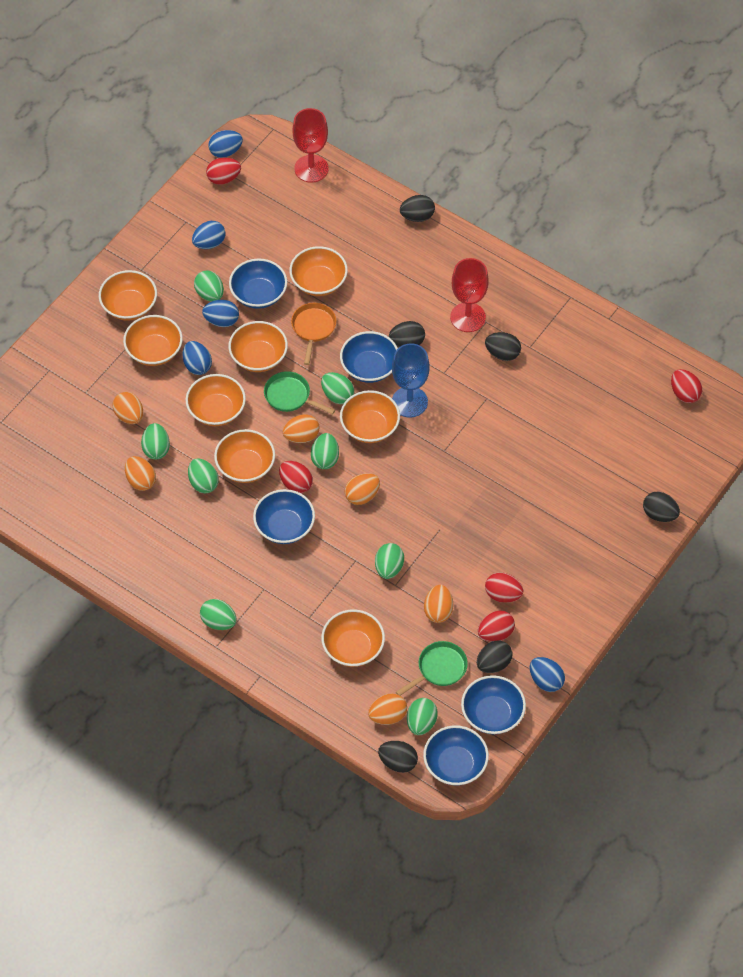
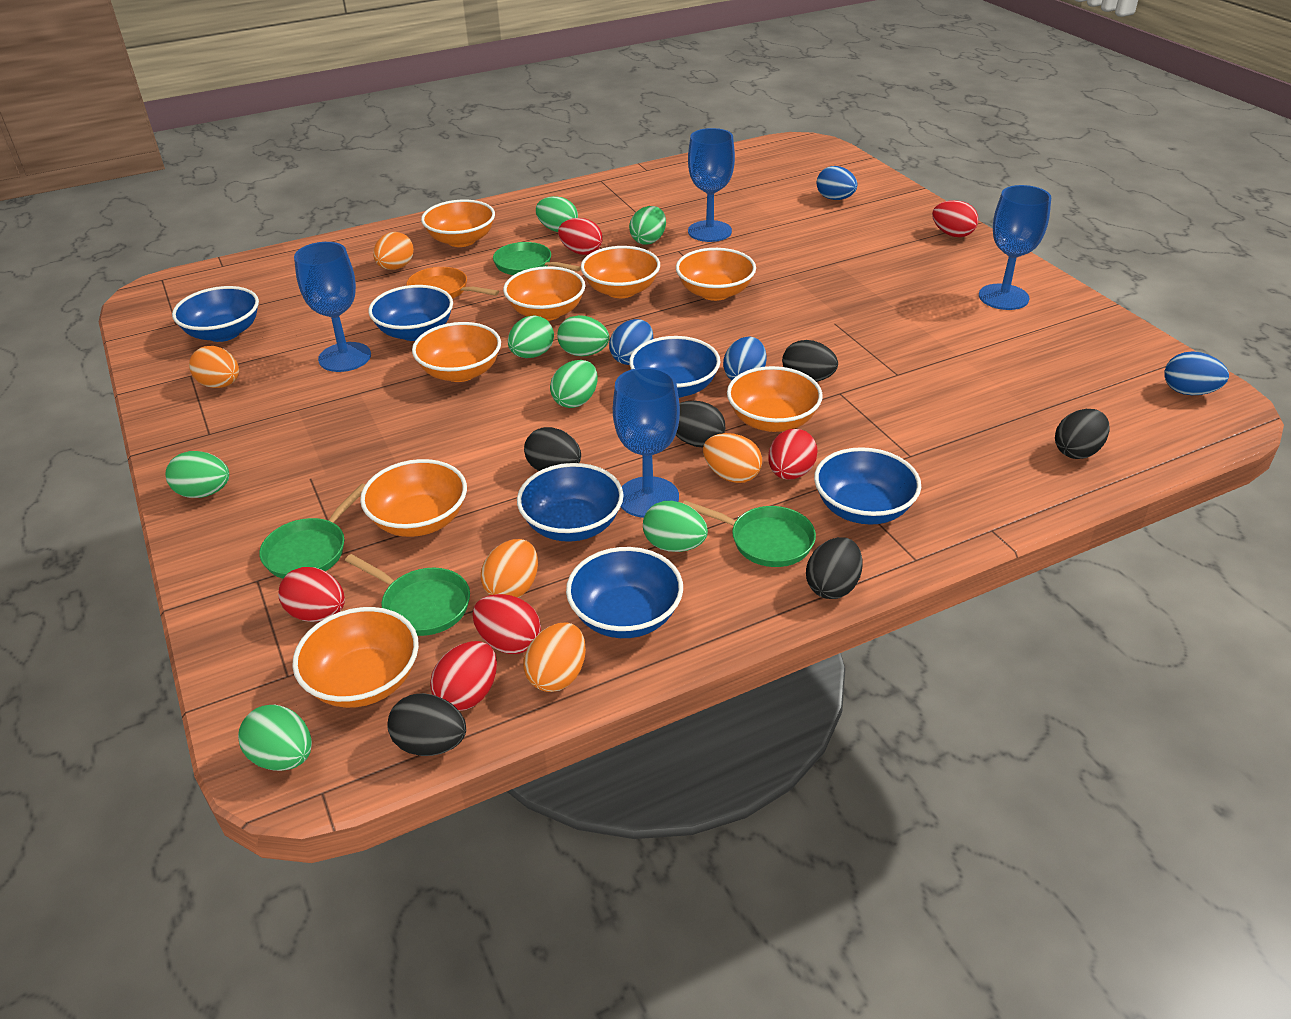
blue bowl: 5 -> 6
blue egg: 5 -> 4
blue goblet: 1 -> 4
green pan: 2 -> 4
orange egg: 6 -> 5
red egg: 5 -> 6
red goblet: 2 -> 0

